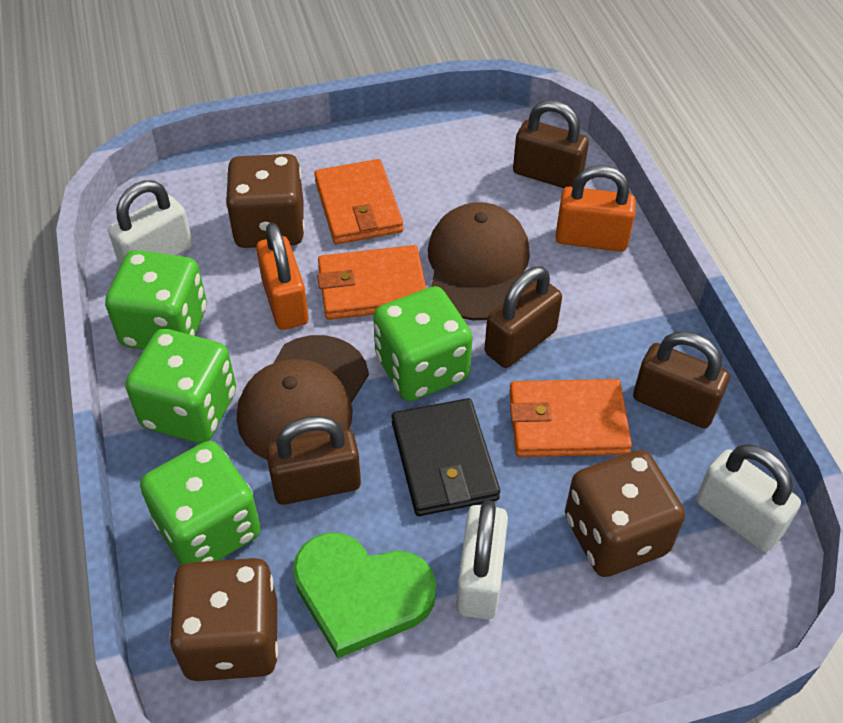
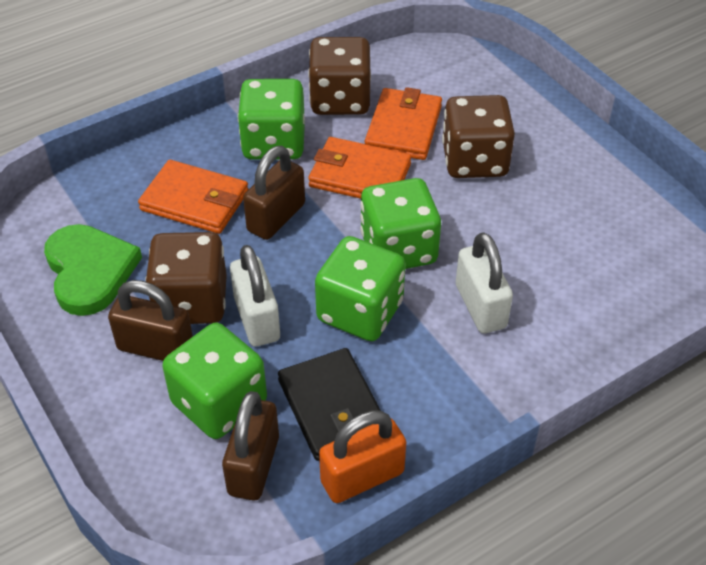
brown cap: 2 -> 0
brown padlock: 4 -> 3
orange padlock: 2 -> 1
white padlock: 3 -> 2

